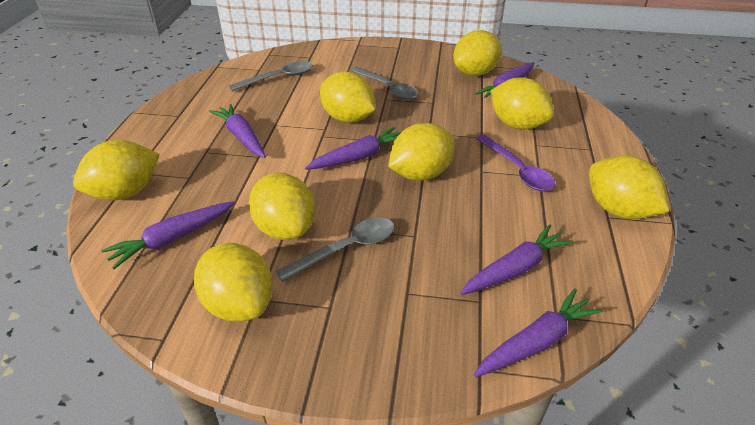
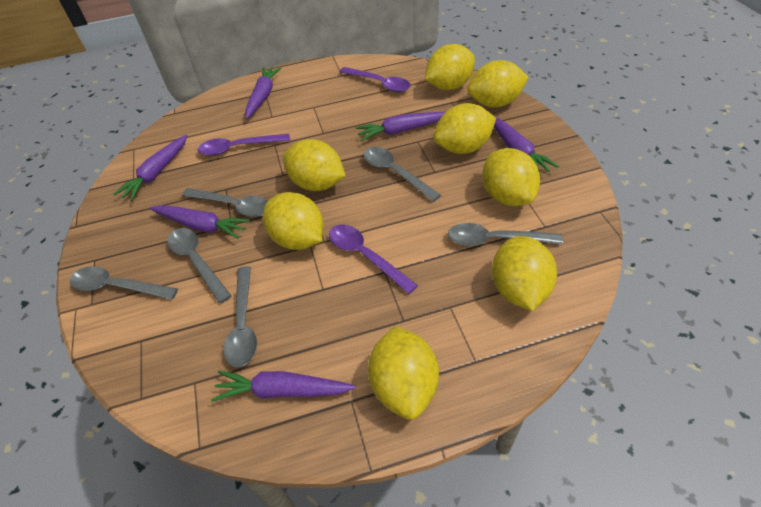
grey spoon: 3 -> 6
purple spoon: 1 -> 3

